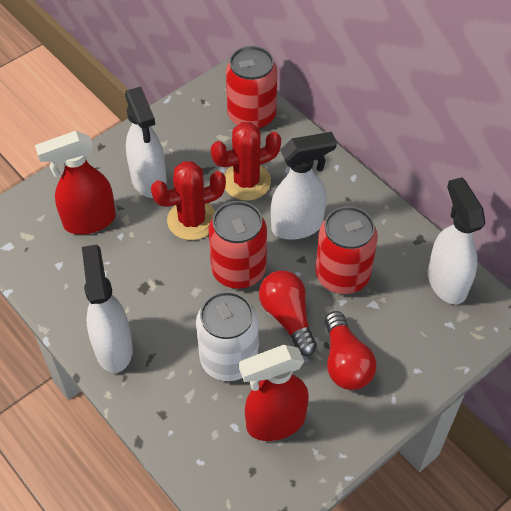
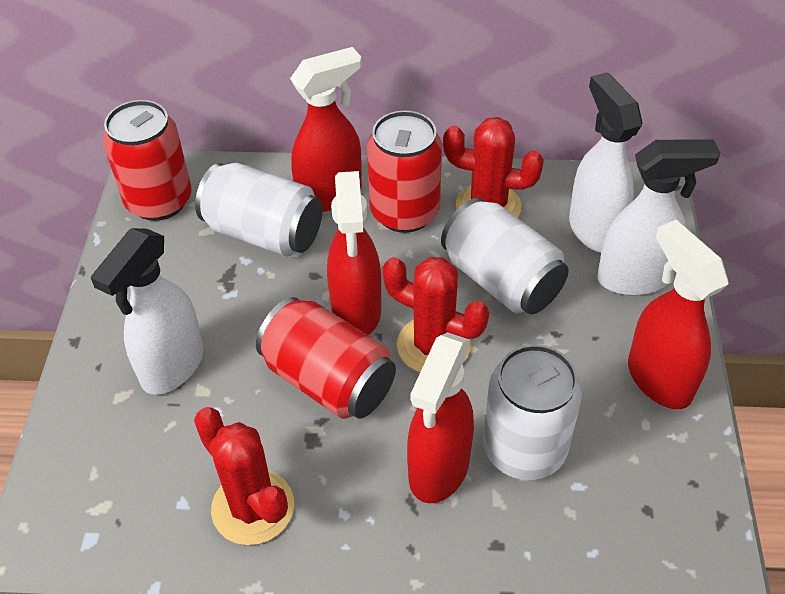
red cactus: 2 -> 3
red light bulb: 2 -> 0
red spray bottle: 2 -> 4
white can: 1 -> 3
white spray bottle: 4 -> 3

